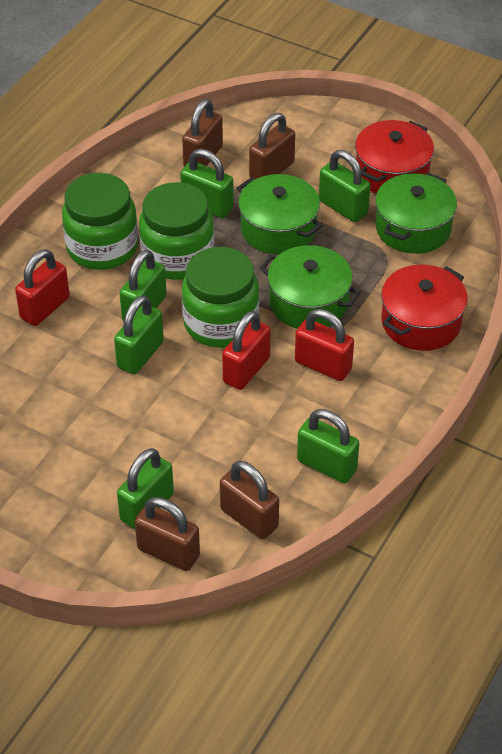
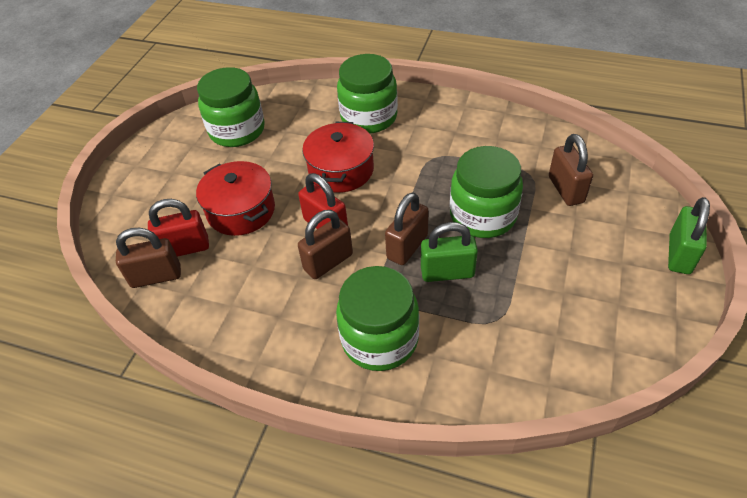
green jar: 3 -> 4
green padlock: 6 -> 2
green pot: 3 -> 0
red padlock: 3 -> 2

